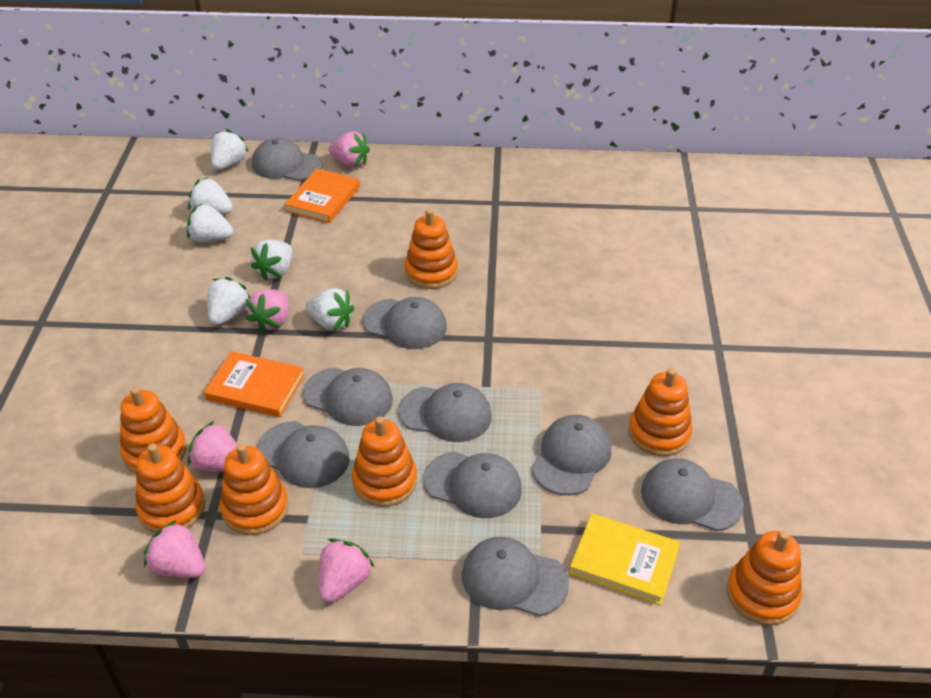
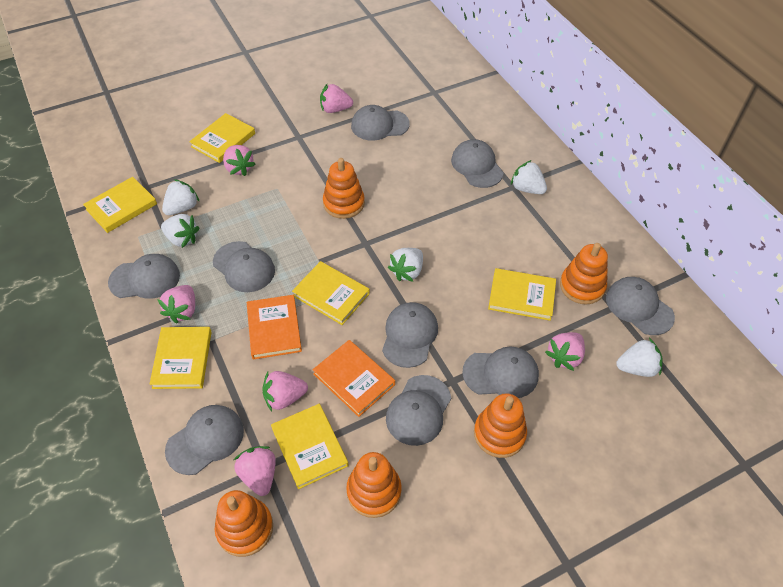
orange stacking toy: 7 -> 5
pink strawberry: 5 -> 6
white strawberry: 6 -> 5
yellow book: 1 -> 6

